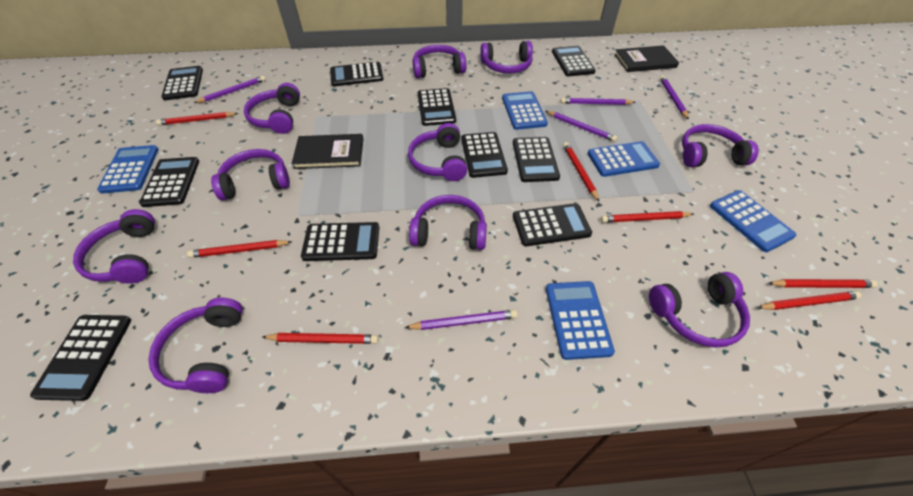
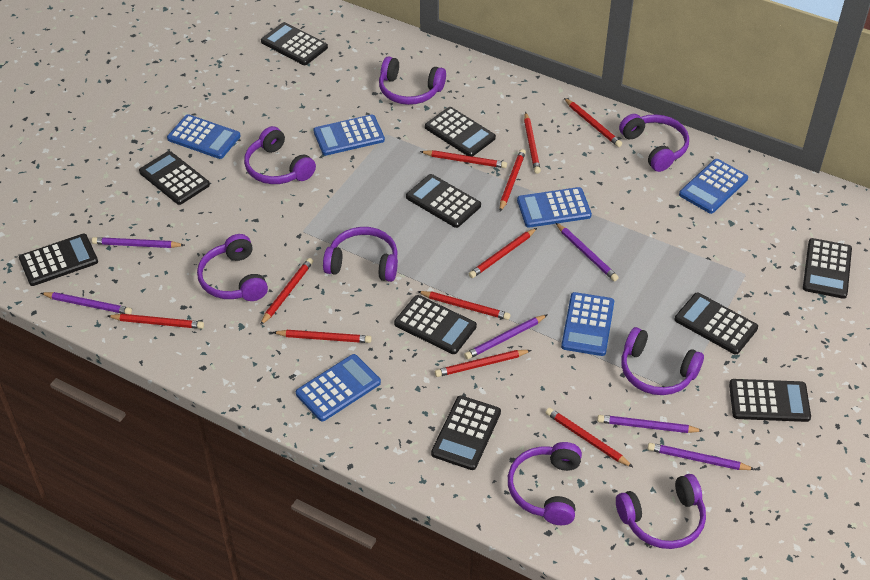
black book: 2 -> 0
blue calculator: 5 -> 6
purple headphones: 10 -> 8
purple pencil: 5 -> 6
red pencil: 7 -> 11

